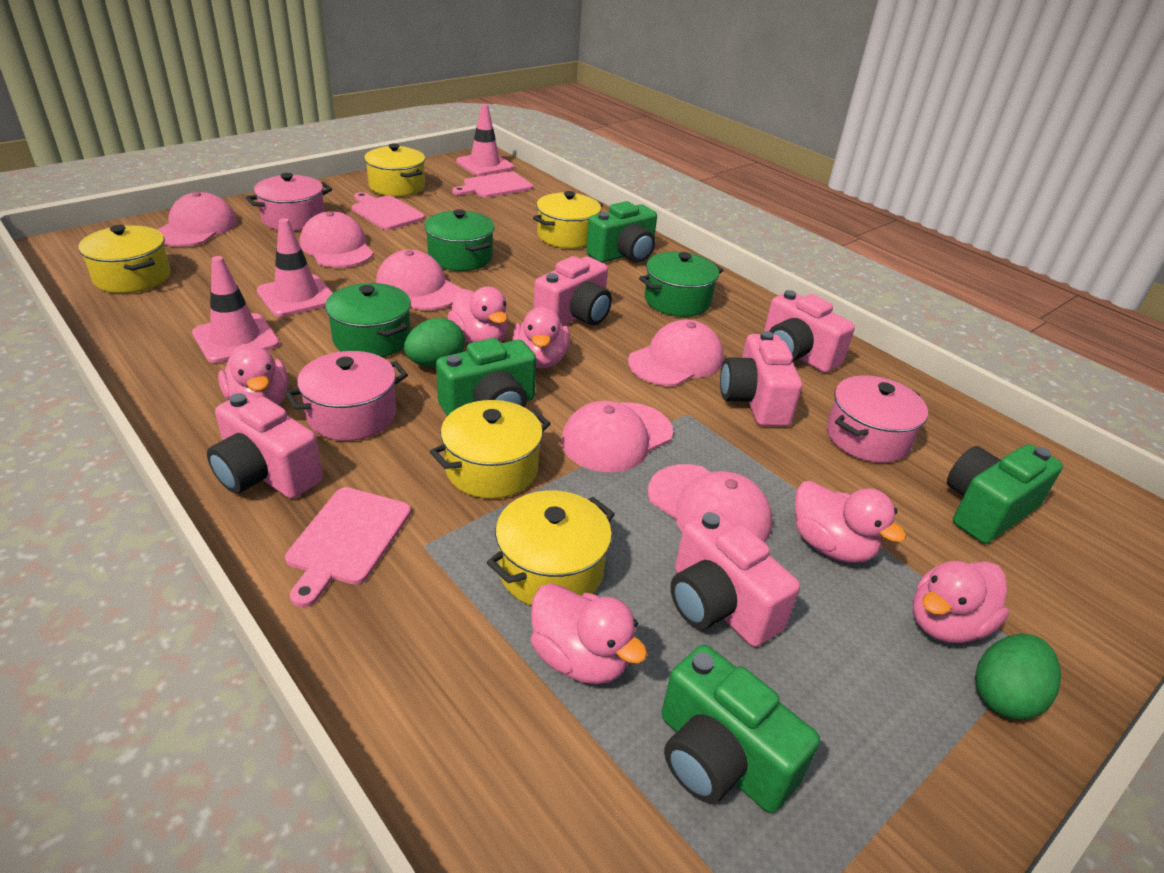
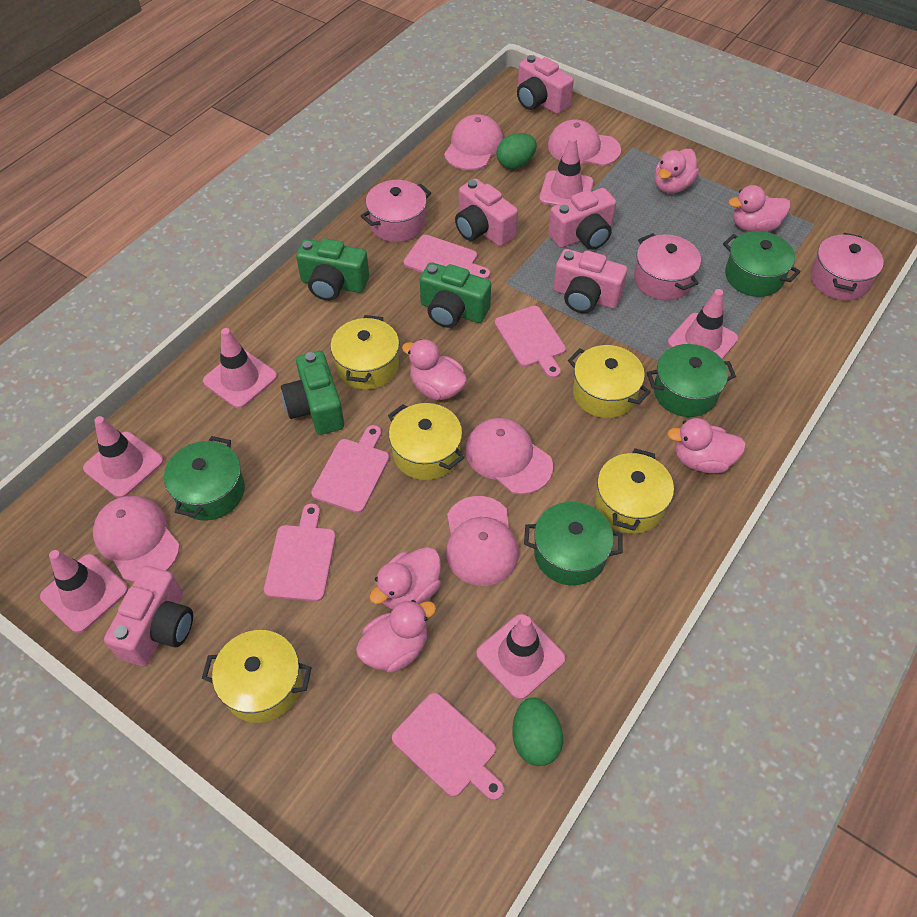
green camera: 4 -> 3
green pot: 3 -> 4
pink cap: 6 -> 5
pink cutting board: 3 -> 5
pink traffic cone: 3 -> 6

